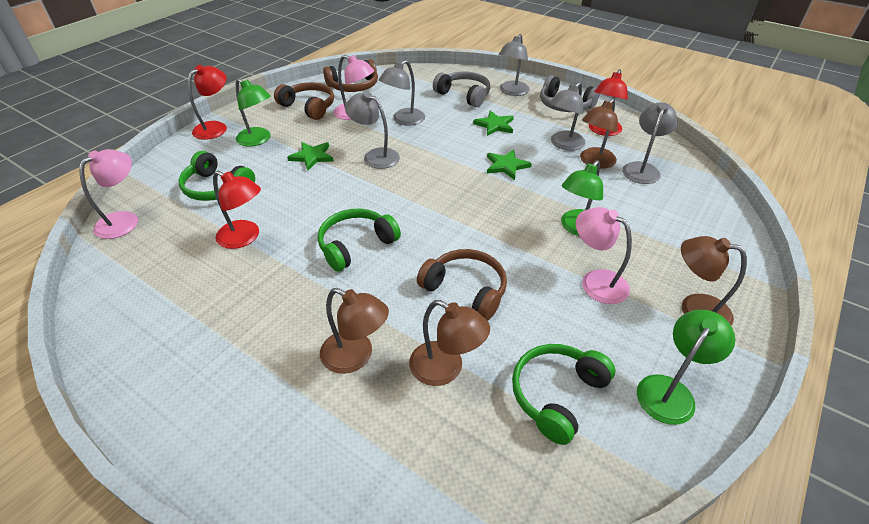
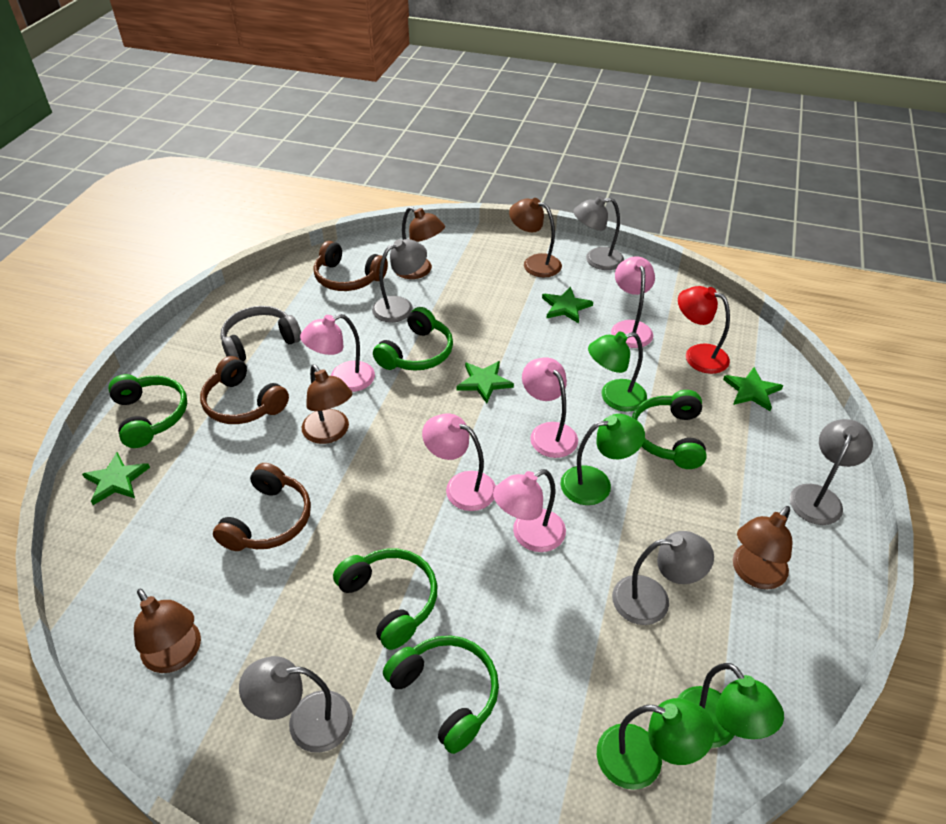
brown lamp: 4 -> 5
green headphones: 3 -> 5
green lamp: 3 -> 4
green star: 3 -> 4
grey headphones: 2 -> 1
pink lamp: 3 -> 5
red lamp: 3 -> 1

